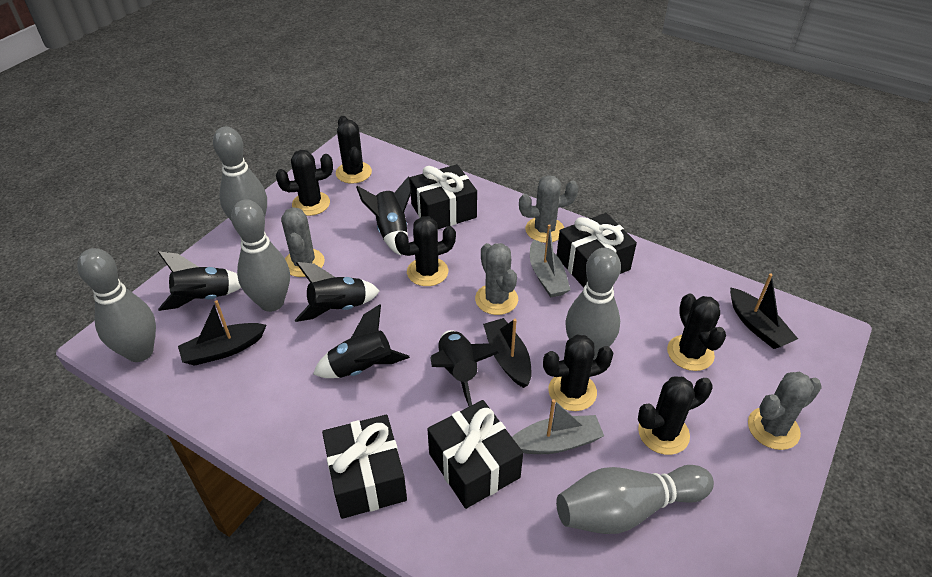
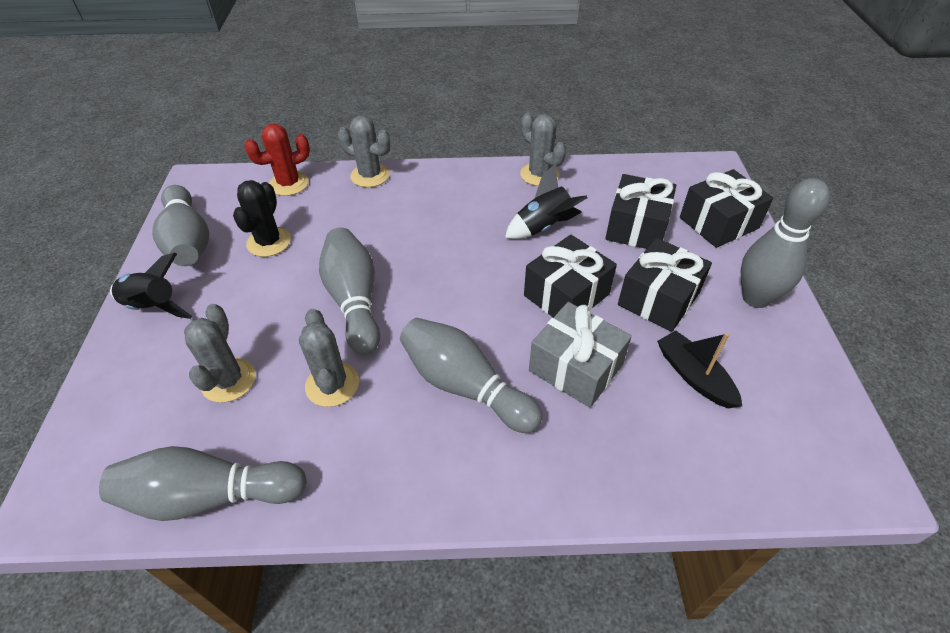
black boat: 3 -> 1
black cactus: 6 -> 1
black rocket: 5 -> 2
grey boat: 2 -> 0
grey gift: 0 -> 1
red cactus: 0 -> 1

